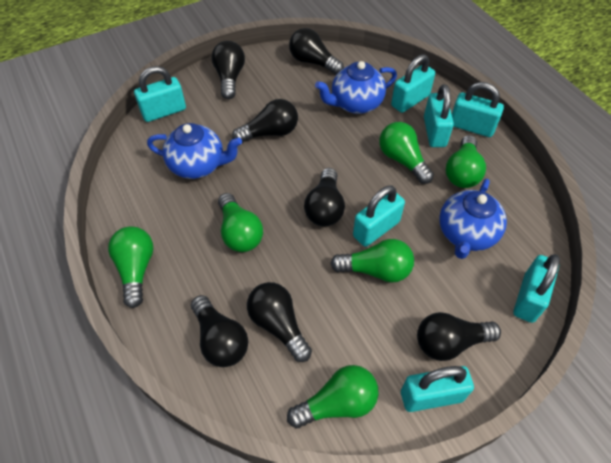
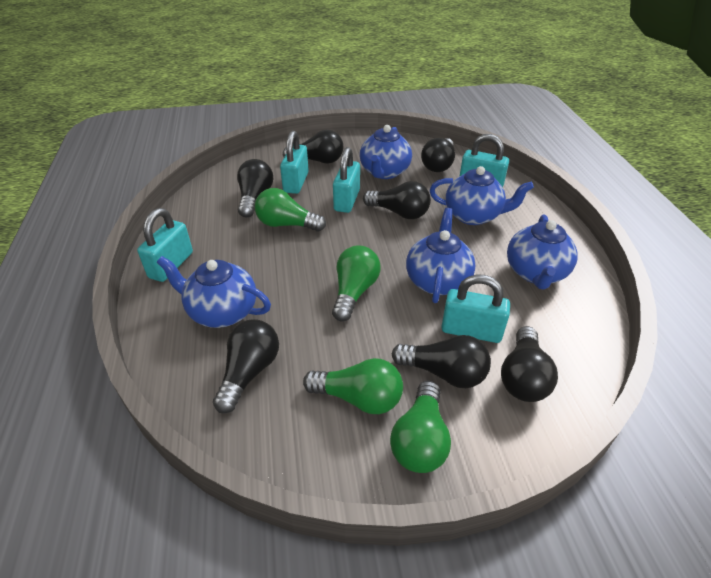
blue teapot: 3 -> 5
green light bulb: 6 -> 4
turquoise padlock: 7 -> 5

